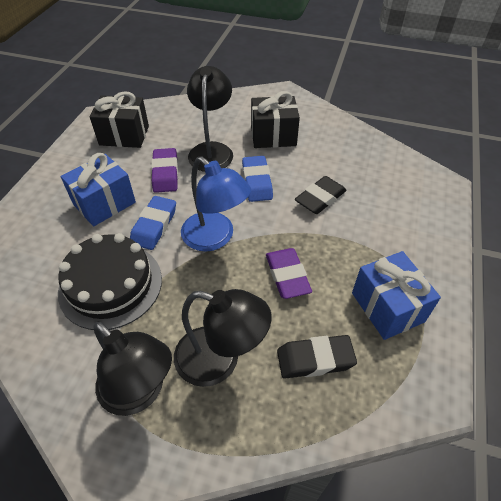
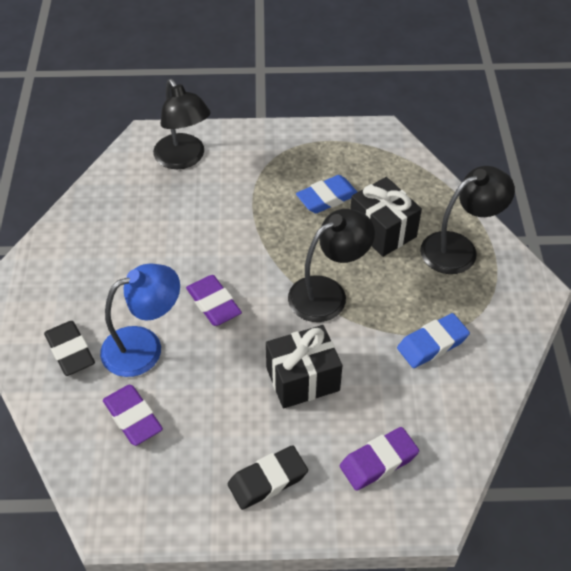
black cake: 1 -> 0
blue gift: 2 -> 0
purple eraser: 2 -> 3

